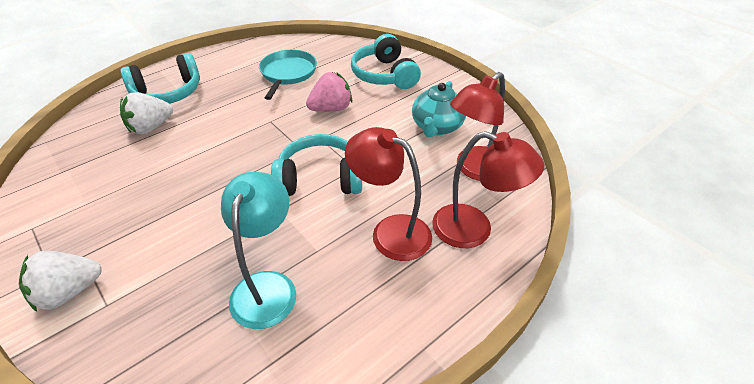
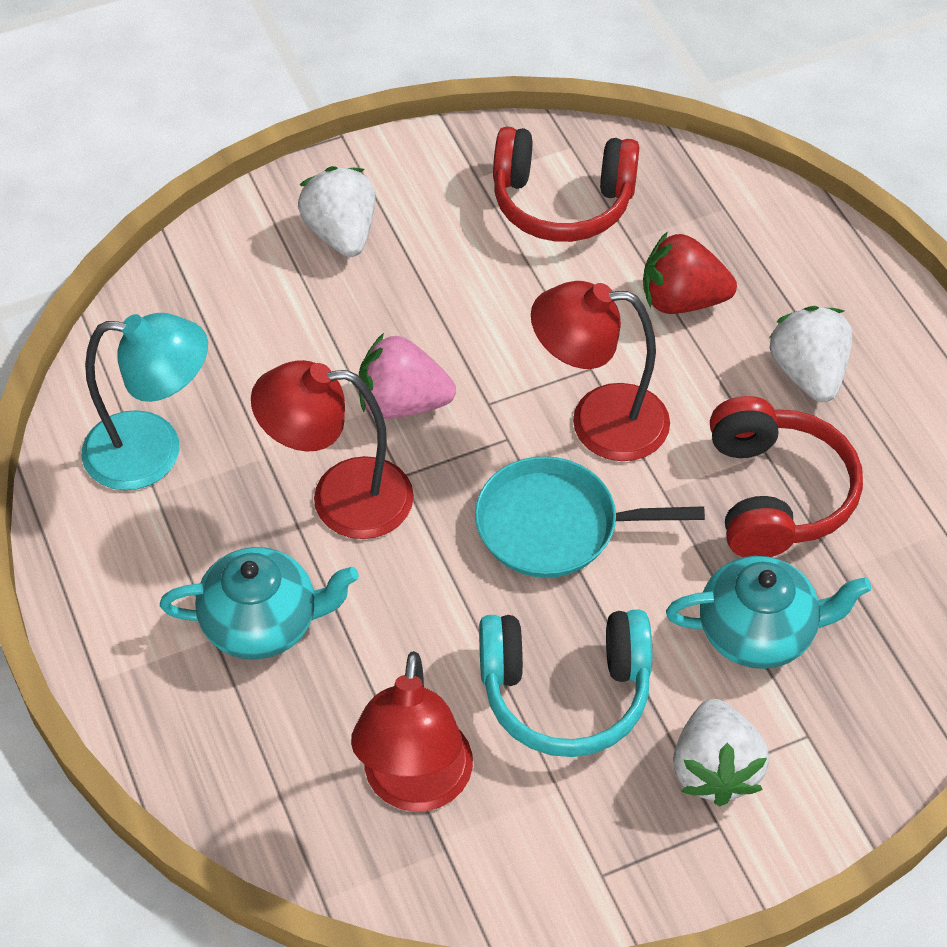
red headphones: 0 -> 2
red strawberry: 0 -> 1
turquoise headphones: 3 -> 1
turquoise teapot: 1 -> 2
white strawberry: 2 -> 3

